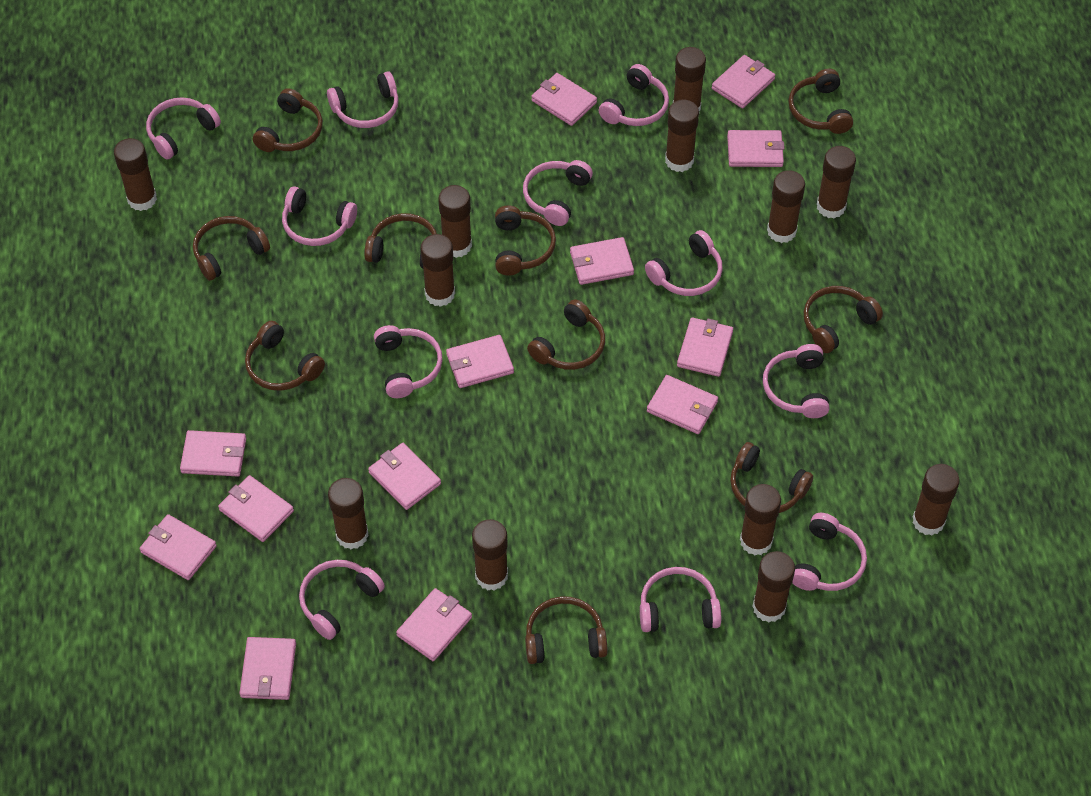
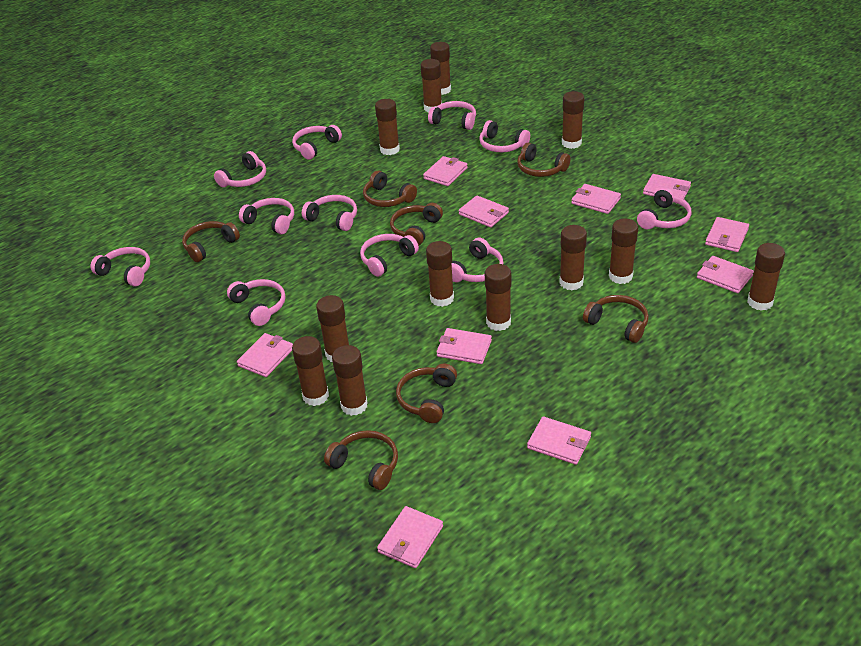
brown headphones: 10 -> 7
pink wallet: 13 -> 10

